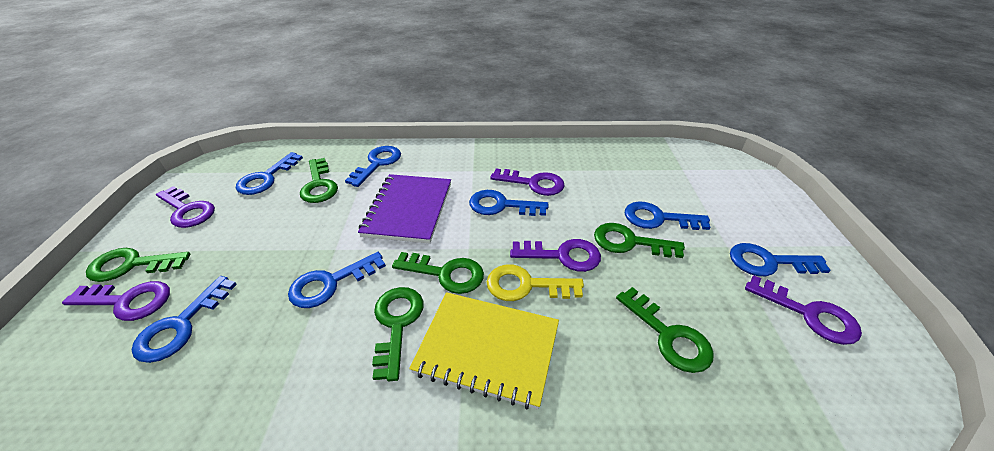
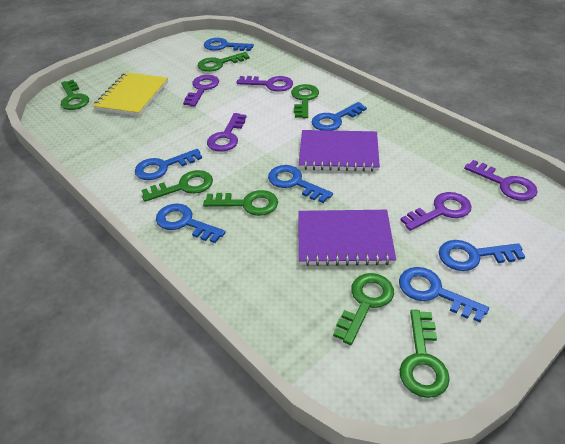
green key: 6 -> 7
purple notebook: 1 -> 2
yellow key: 1 -> 0

